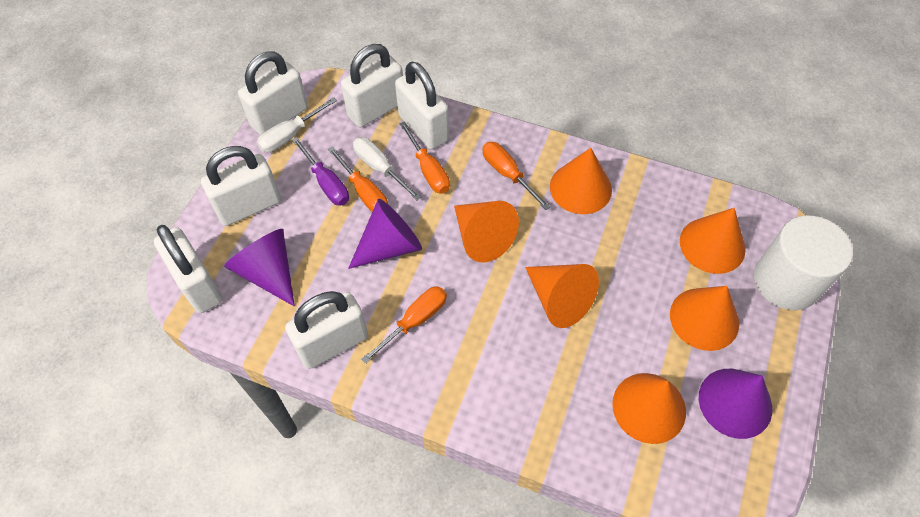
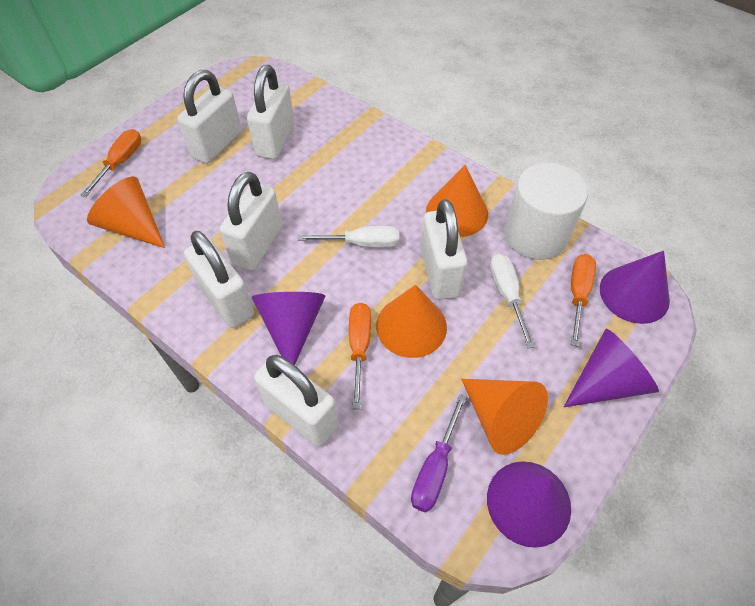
orange cone: 6 -> 4
orange screwdriver: 4 -> 3
purple cone: 3 -> 4

